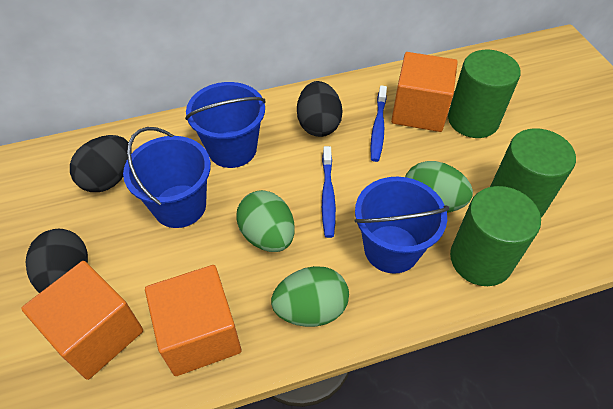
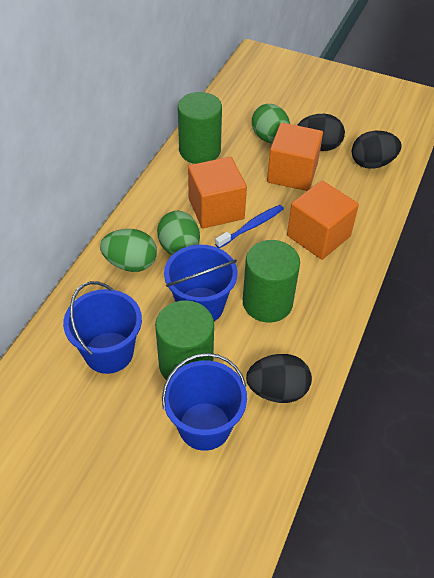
blue toothbrush: 2 -> 1

